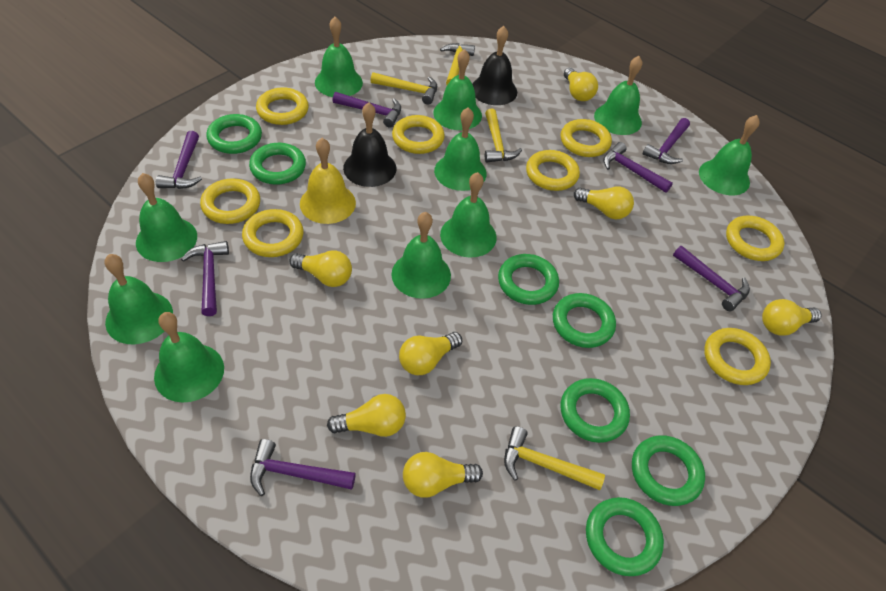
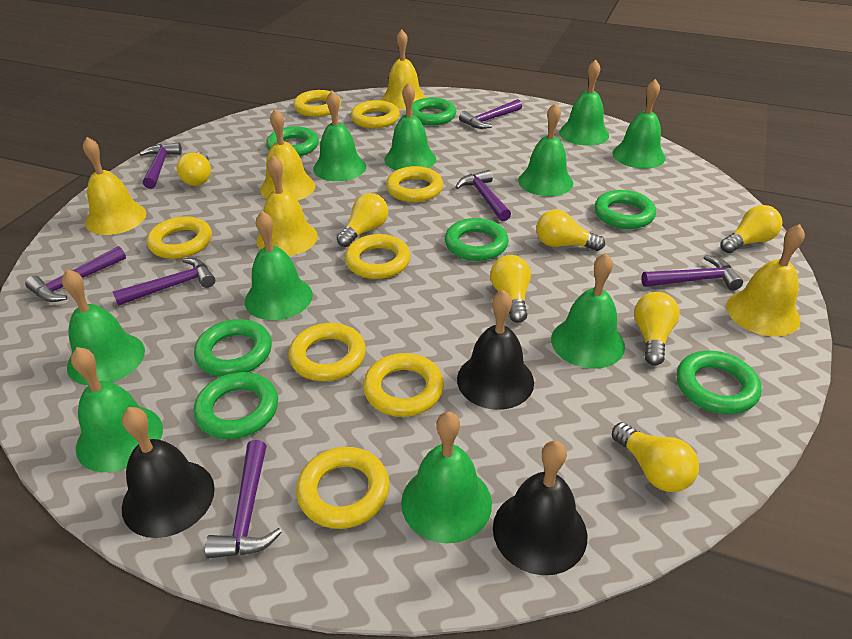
black bell: 2 -> 3
yellow bell: 1 -> 5
yellow hammer: 4 -> 0

